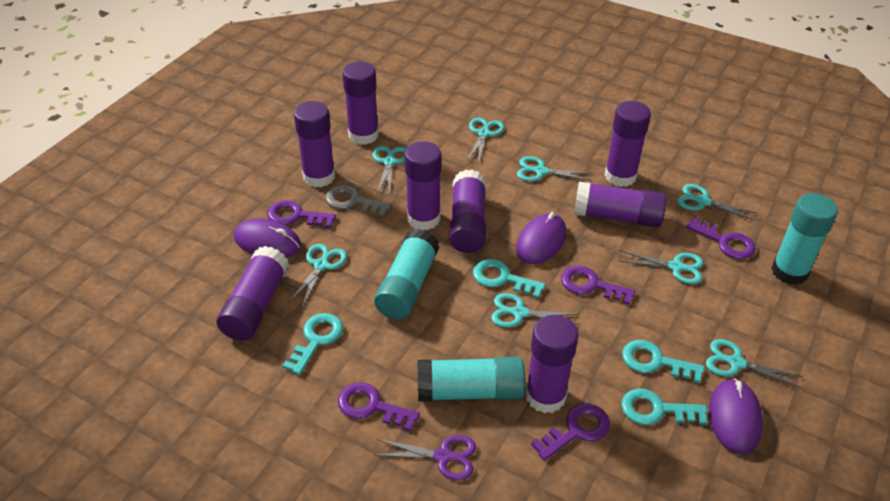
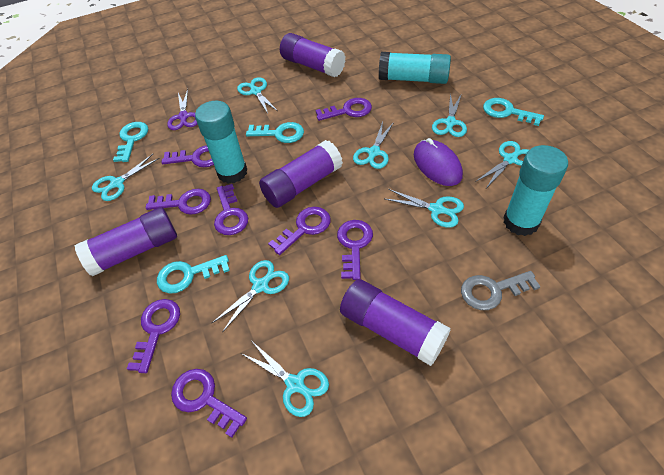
purple glue stick: 8 -> 4
purple key: 5 -> 8
purple mouse: 3 -> 1

